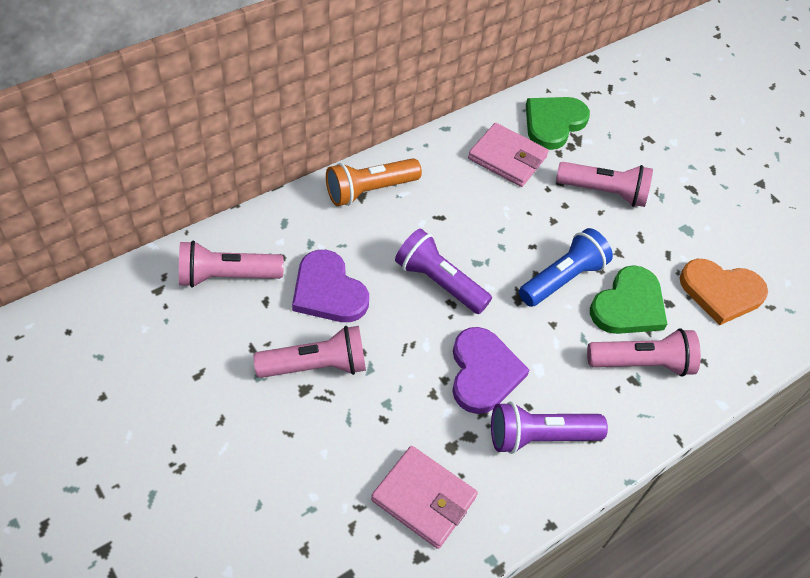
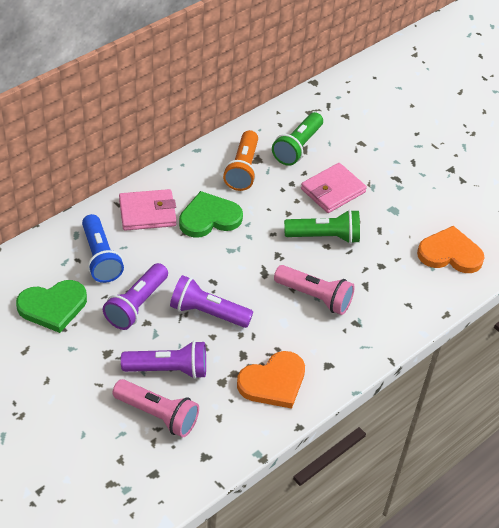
green flashlight: 0 -> 2
orange heart: 1 -> 2
pink flashlight: 4 -> 2
purple flashlight: 2 -> 3
purple heart: 2 -> 0

